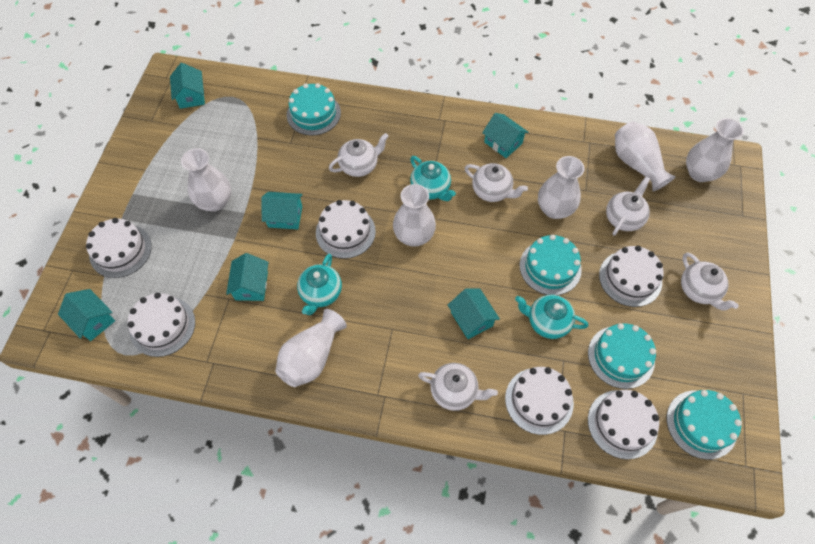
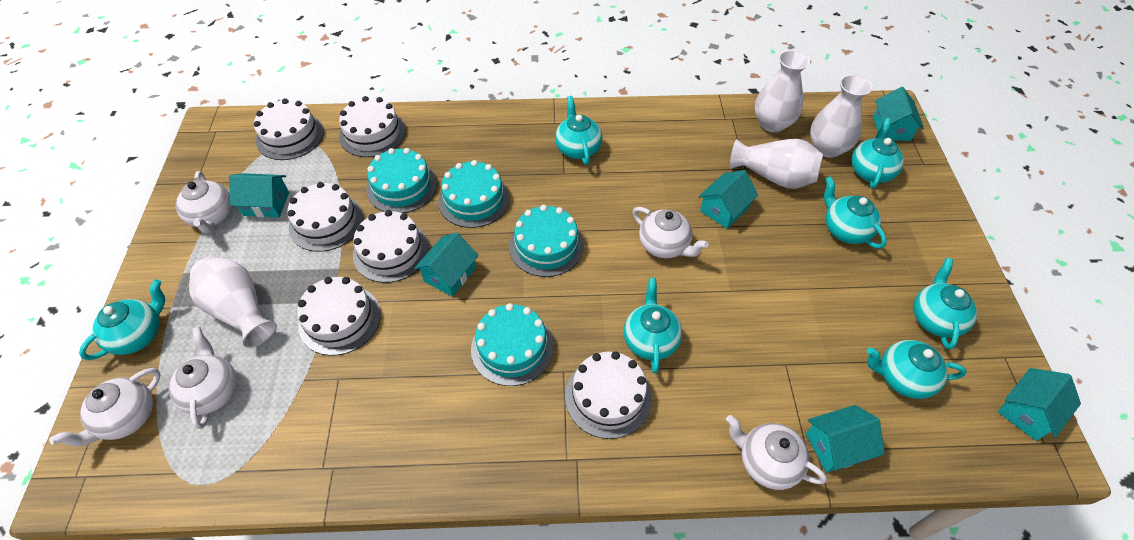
turquoise teapot: 3 -> 7
white vase: 6 -> 4

